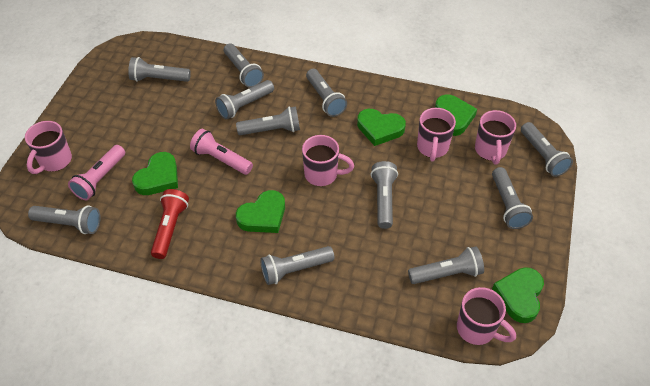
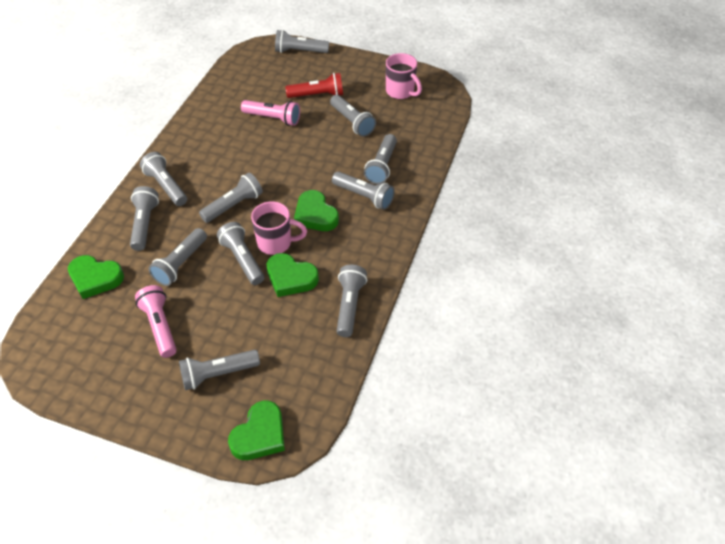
green heart: 5 -> 4
pink mug: 5 -> 2

